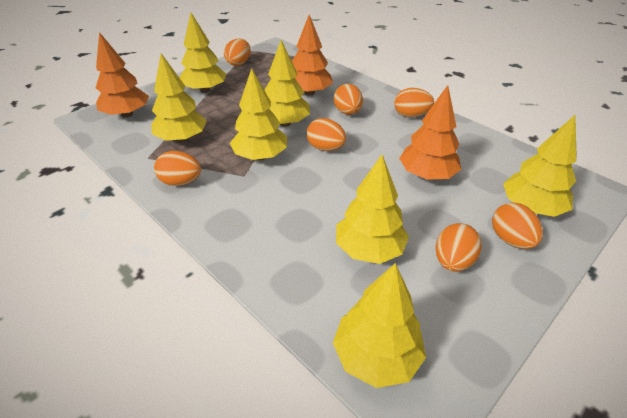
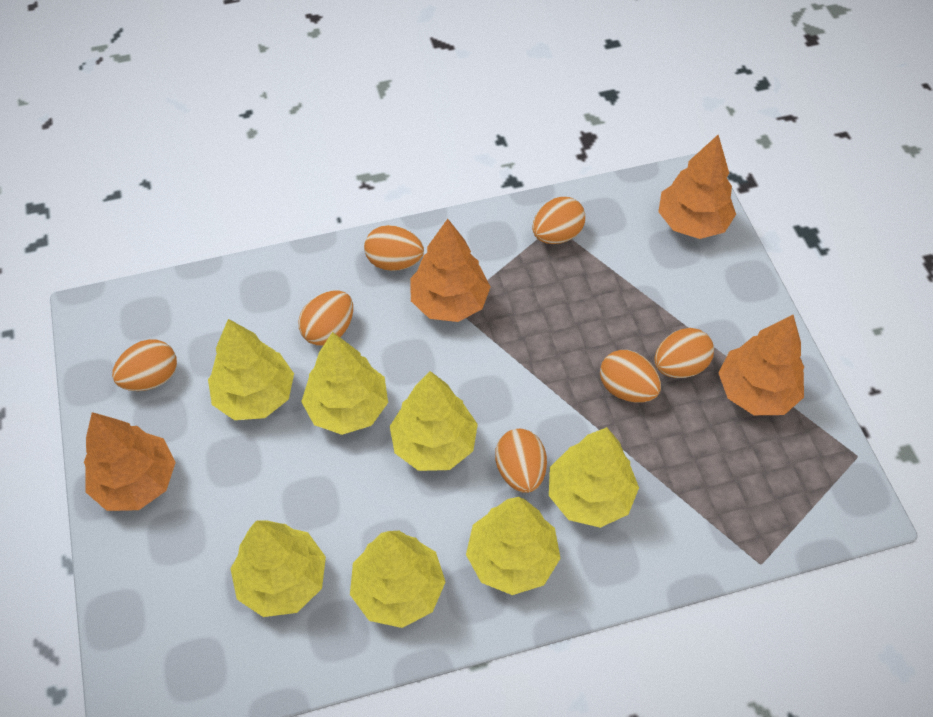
orange tree: 3 -> 4

